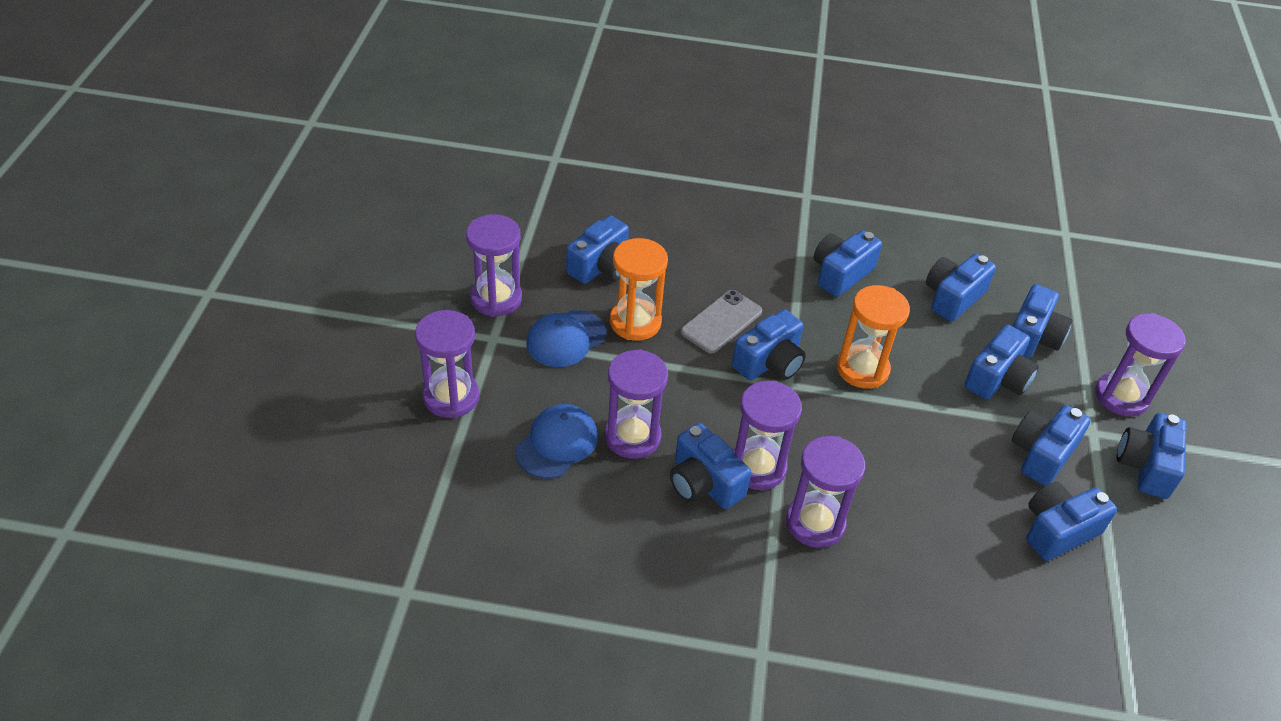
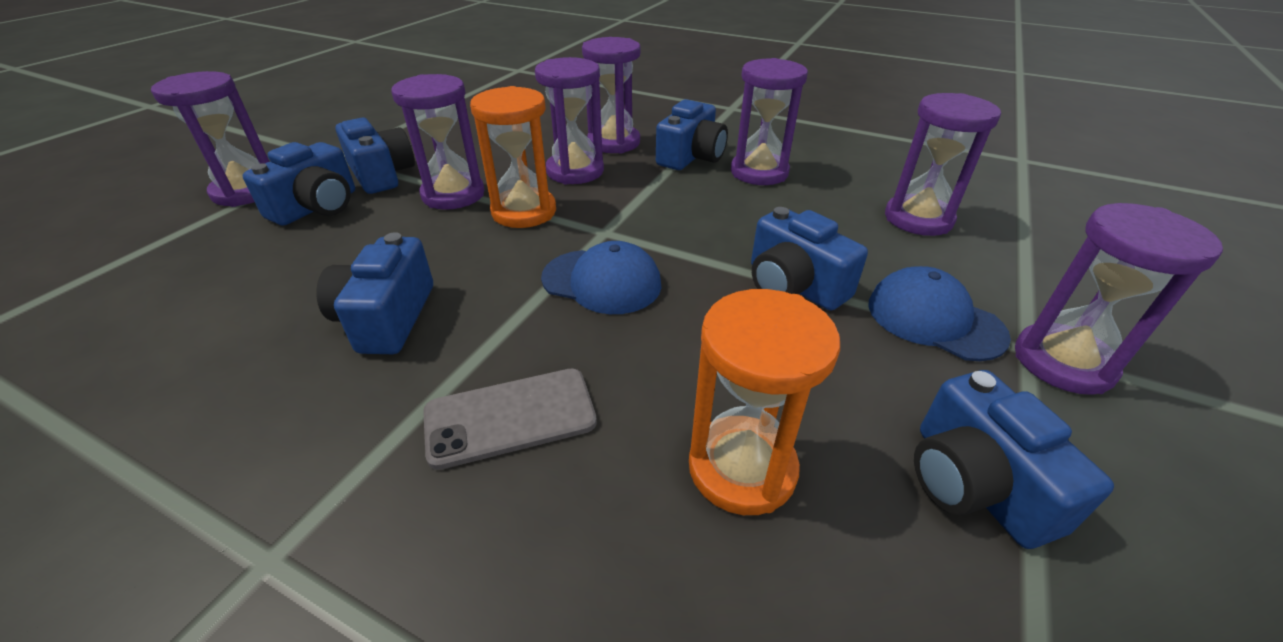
blue camera: 10 -> 6
purple hourglass: 6 -> 7

